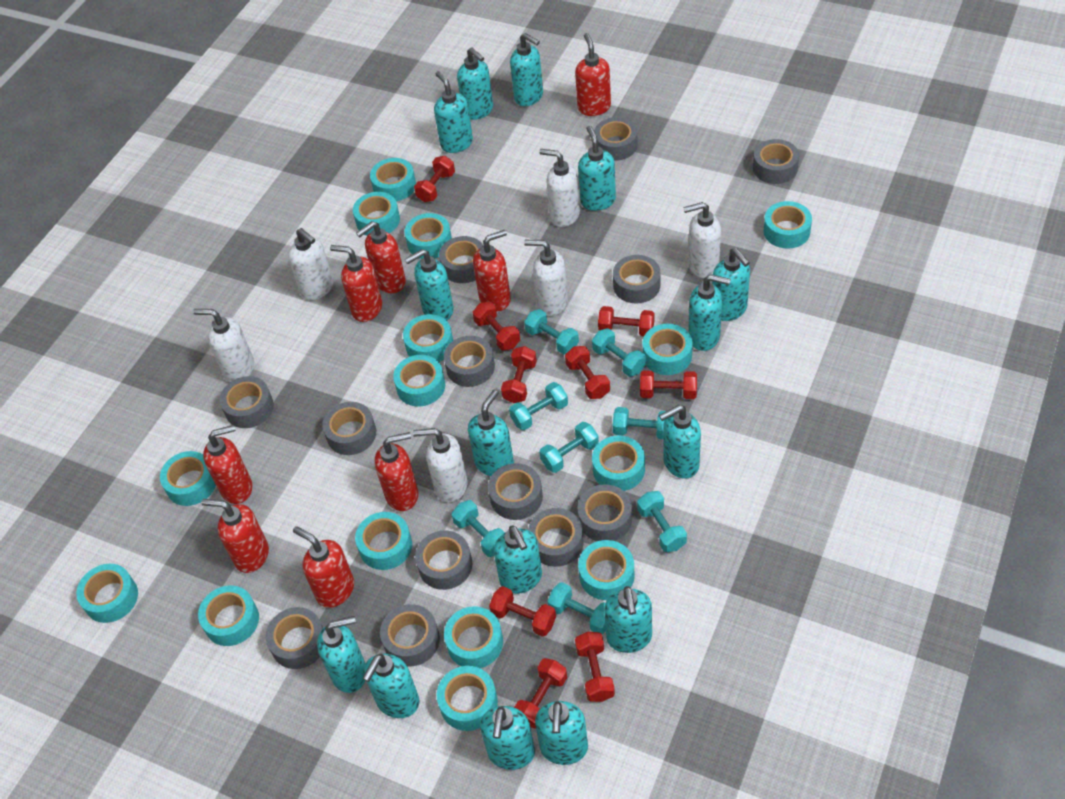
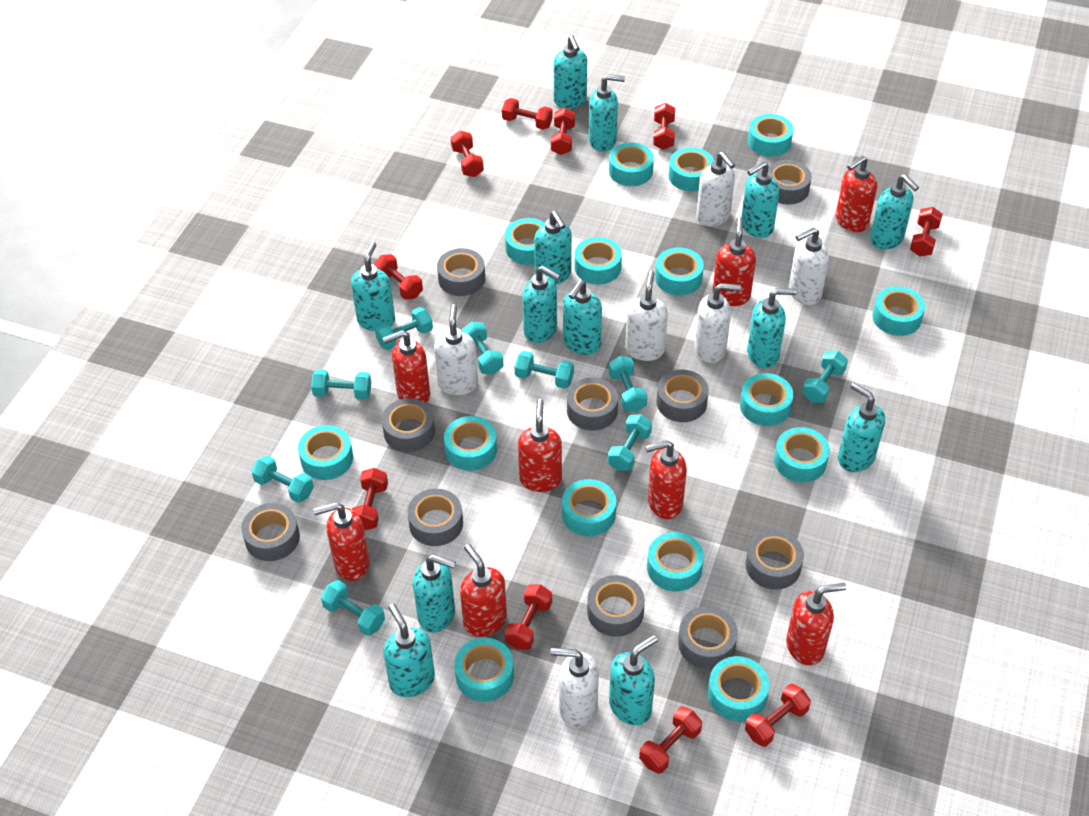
grey tape: 13 -> 10
red dumbbell: 9 -> 10
turquoise dumbbell: 8 -> 9
turquoise soap dispenser: 15 -> 13

